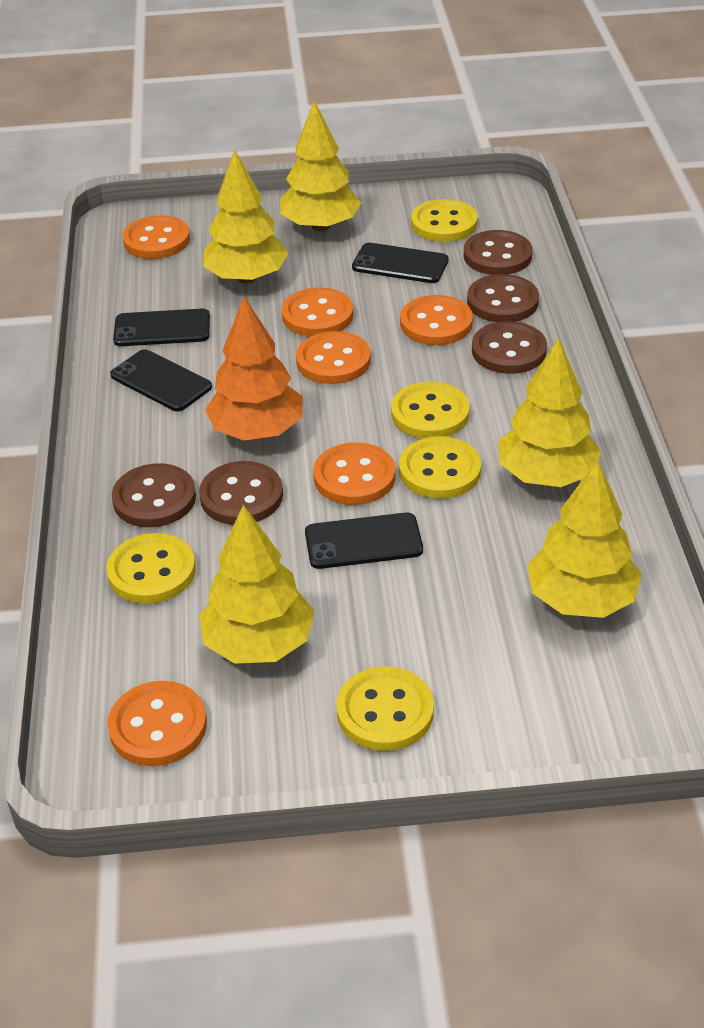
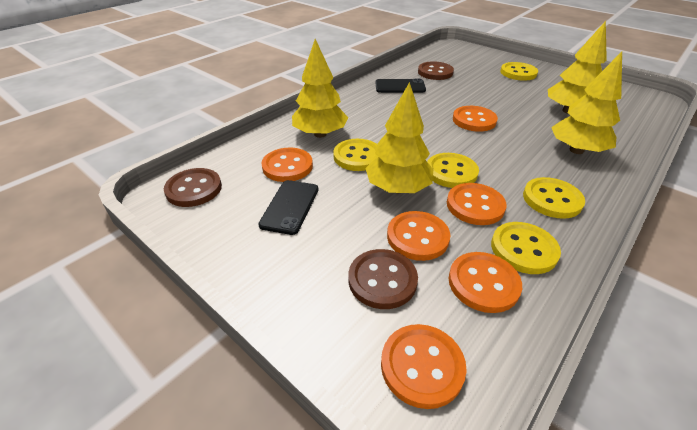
black phone: 4 -> 2
brown button: 5 -> 3
orange tree: 1 -> 0
yellow tree: 5 -> 4

